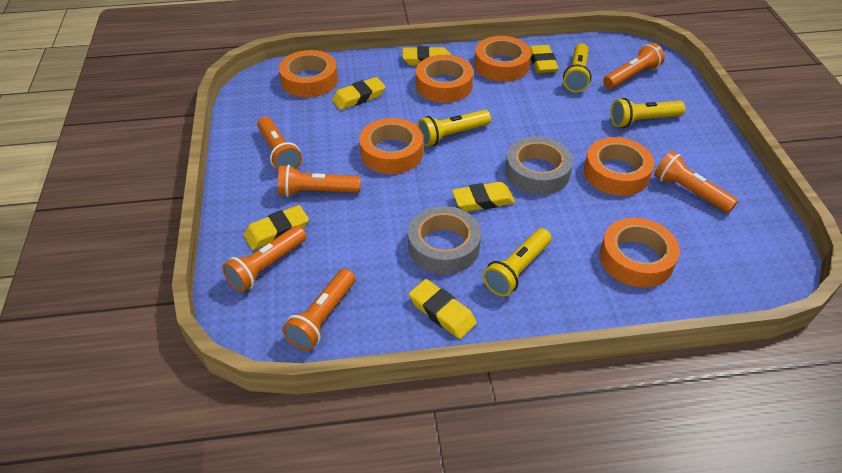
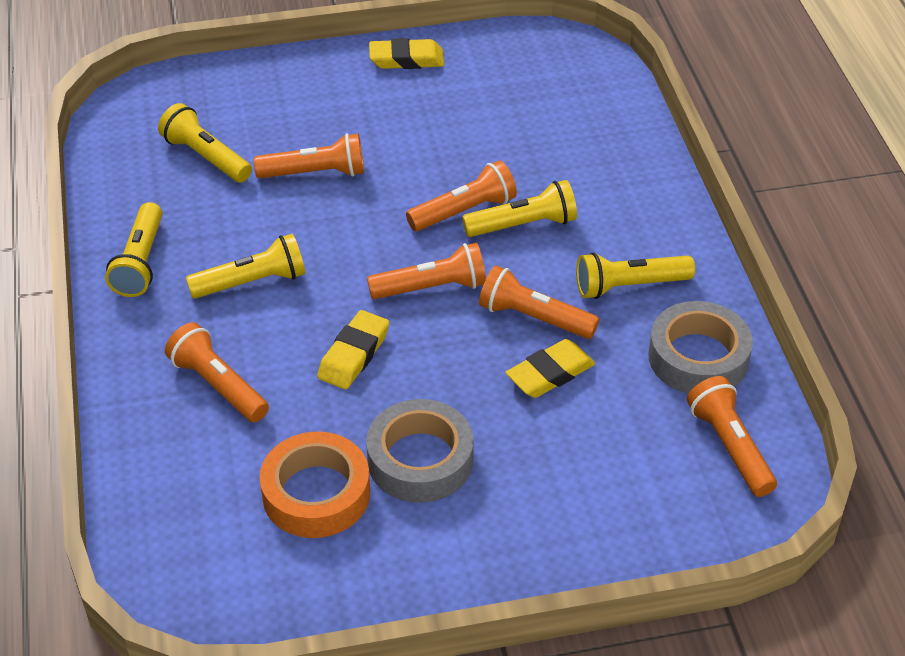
orange tape: 6 -> 1
yellow eraser: 6 -> 3
yellow flashlight: 4 -> 5

